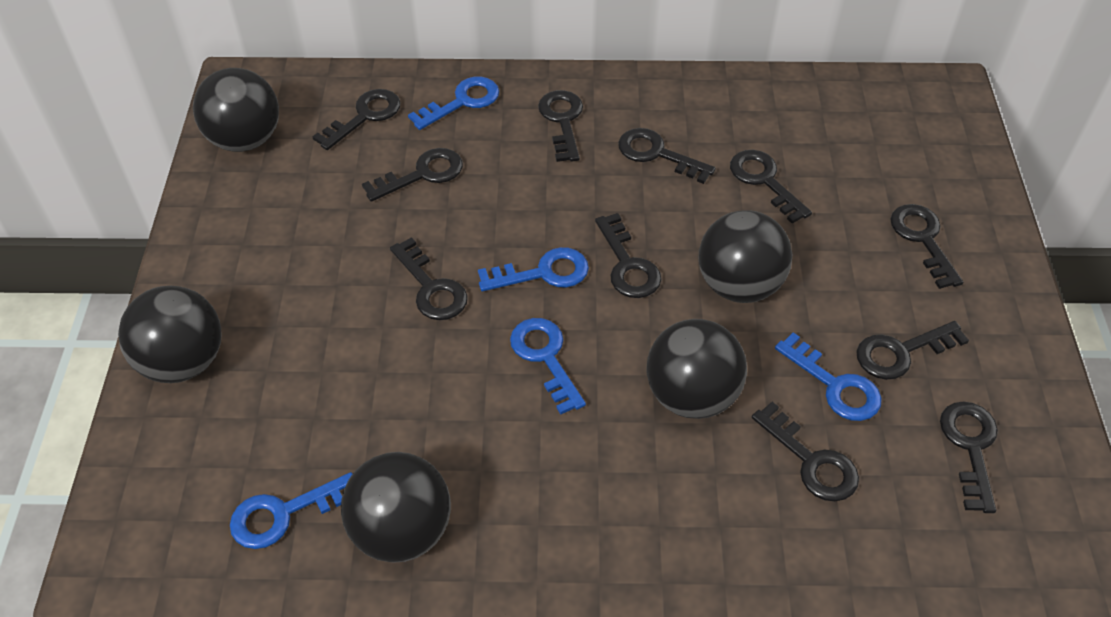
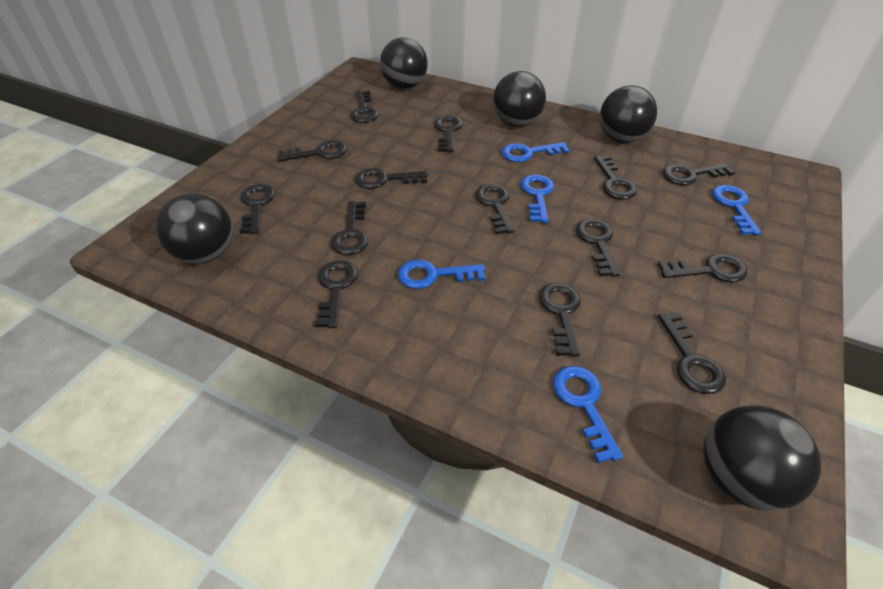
black key: 11 -> 14

